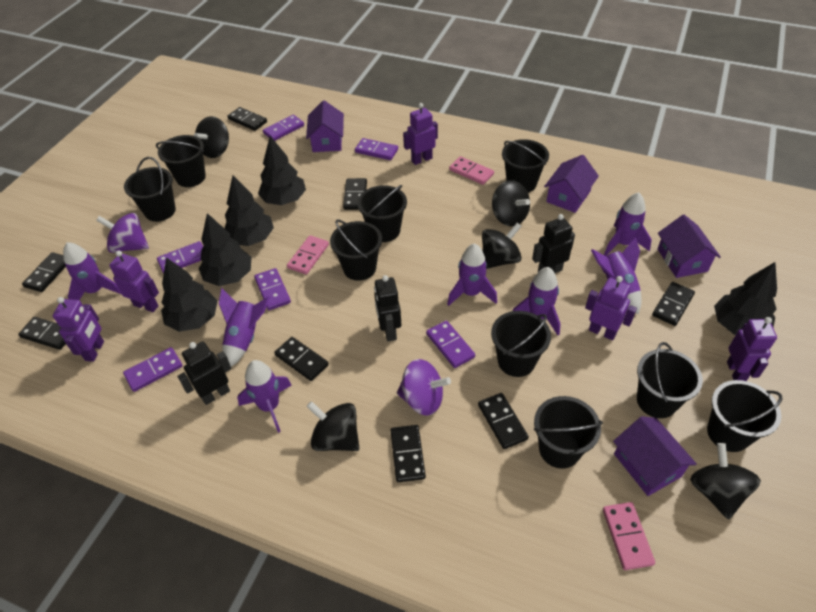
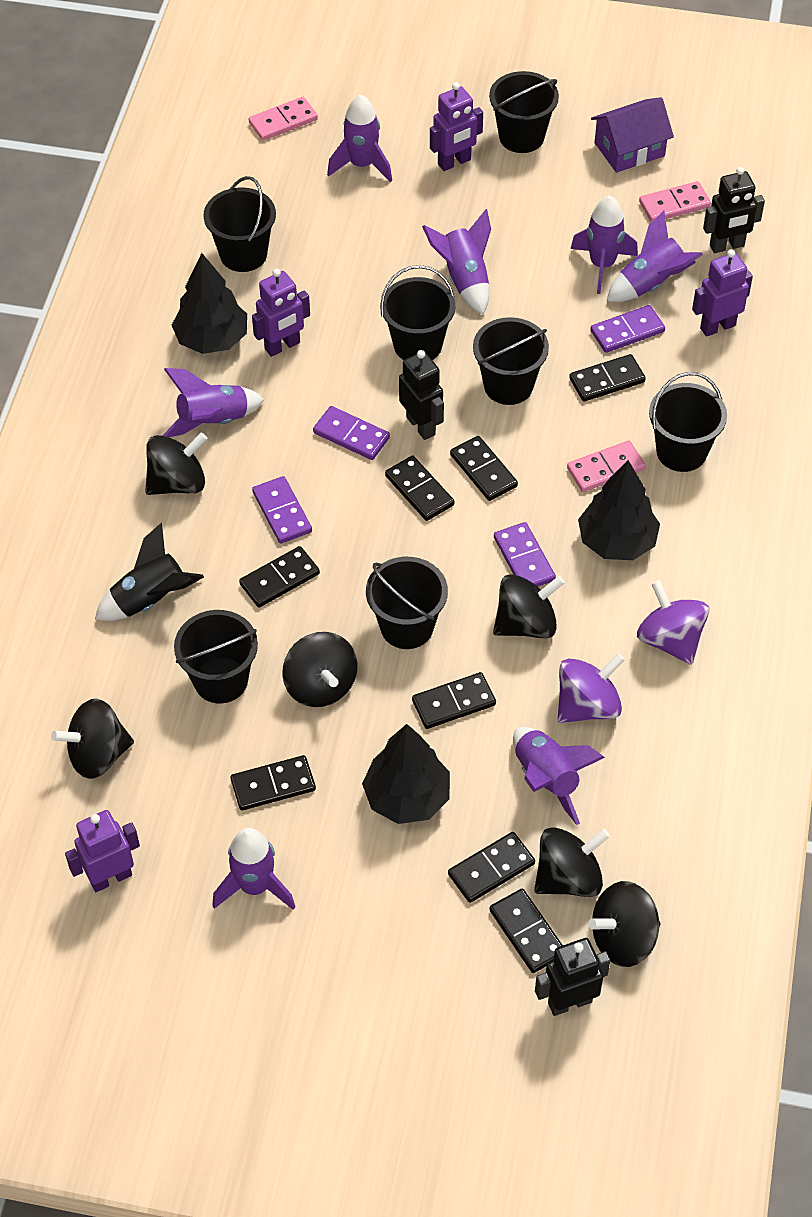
black bucket: 9 -> 7
black rocket: 0 -> 1
black spinning top: 5 -> 6
black tree: 5 -> 3
purple domino: 6 -> 4
purple house: 4 -> 1
purple robot: 5 -> 4

